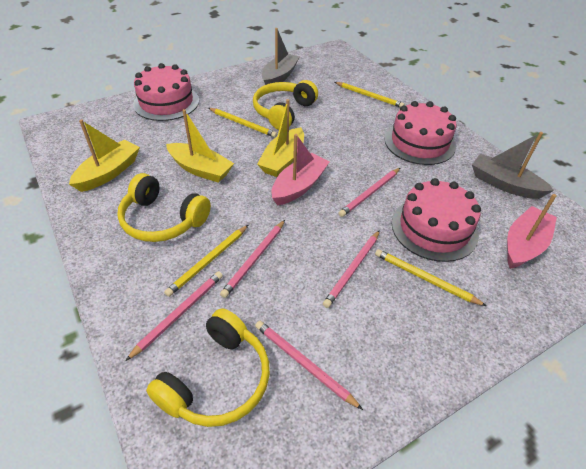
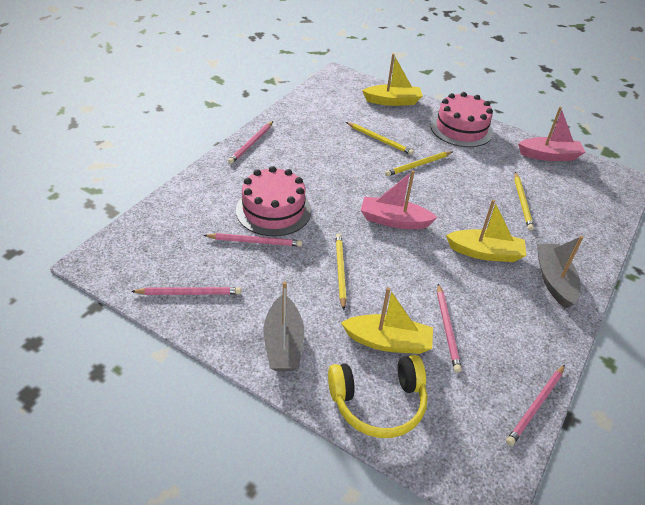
pink cake: 3 -> 2
yellow headphones: 3 -> 1

